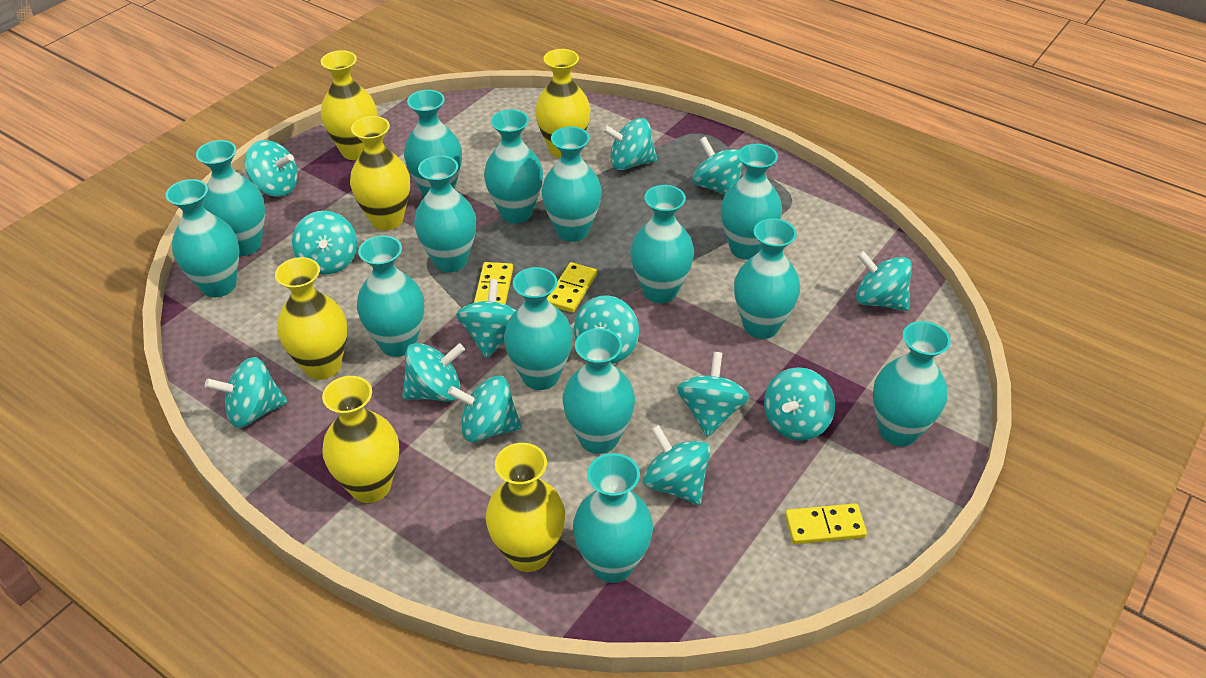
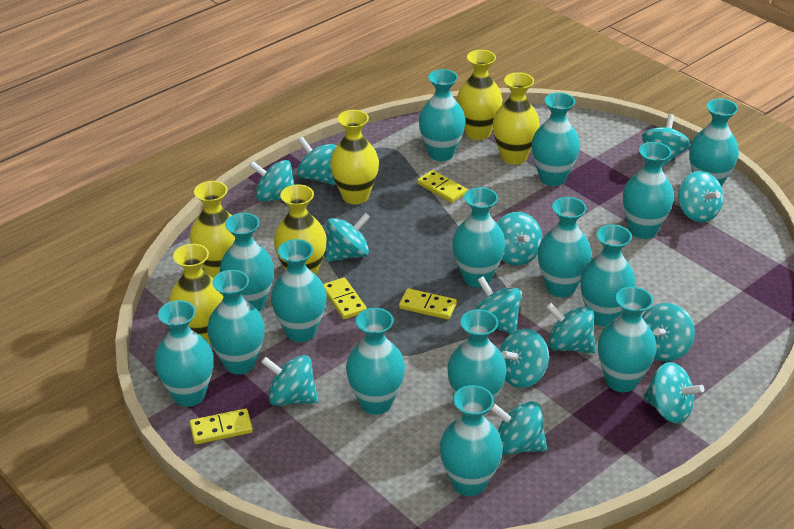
turquoise vase: 14 -> 15
yellow domino: 3 -> 4

